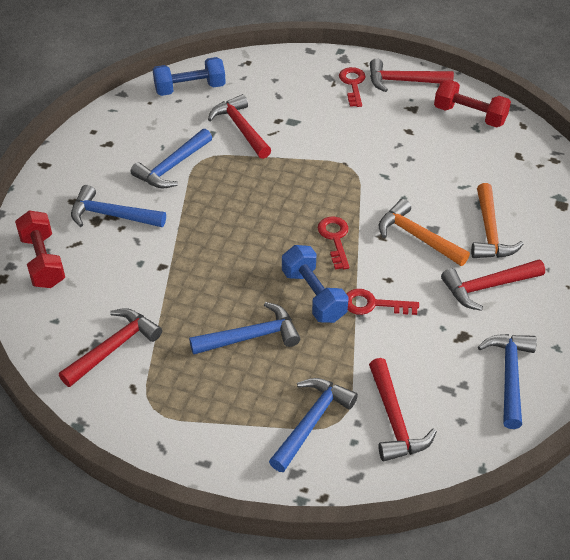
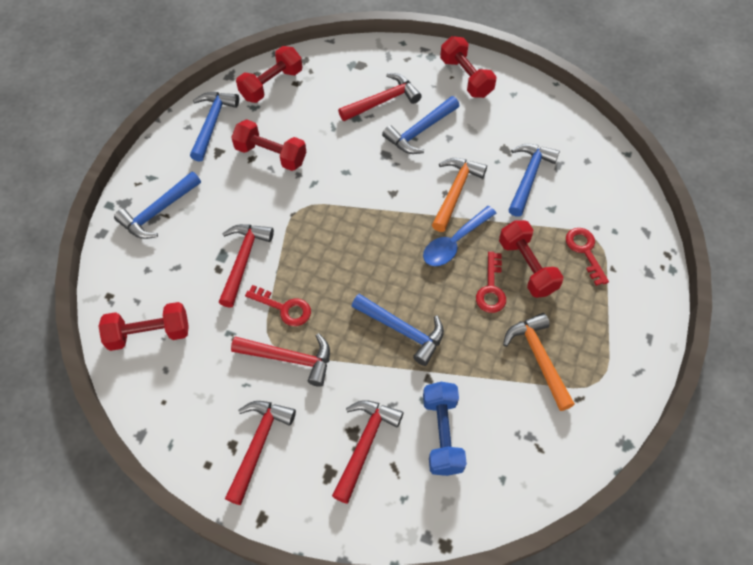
blue dumbbell: 2 -> 1
blue spoon: 0 -> 1
red dumbbell: 2 -> 5

